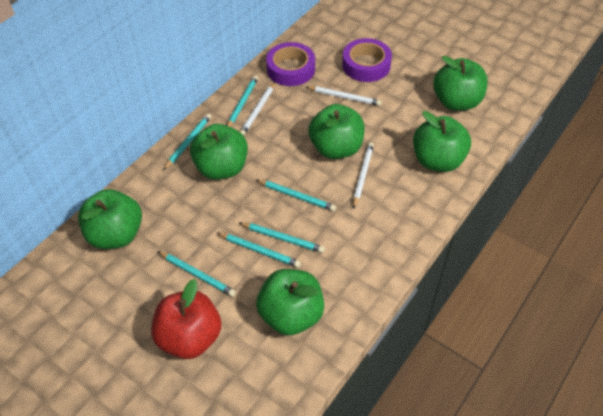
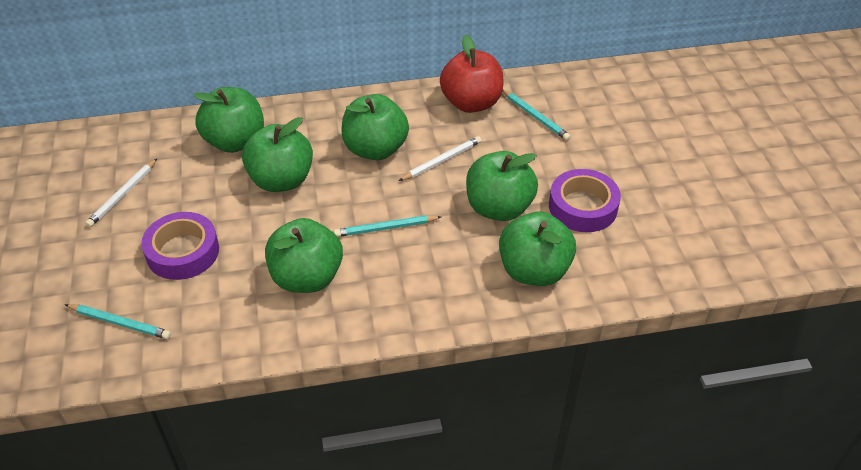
turquoise pencil: 6 -> 3
white pencil: 3 -> 2

